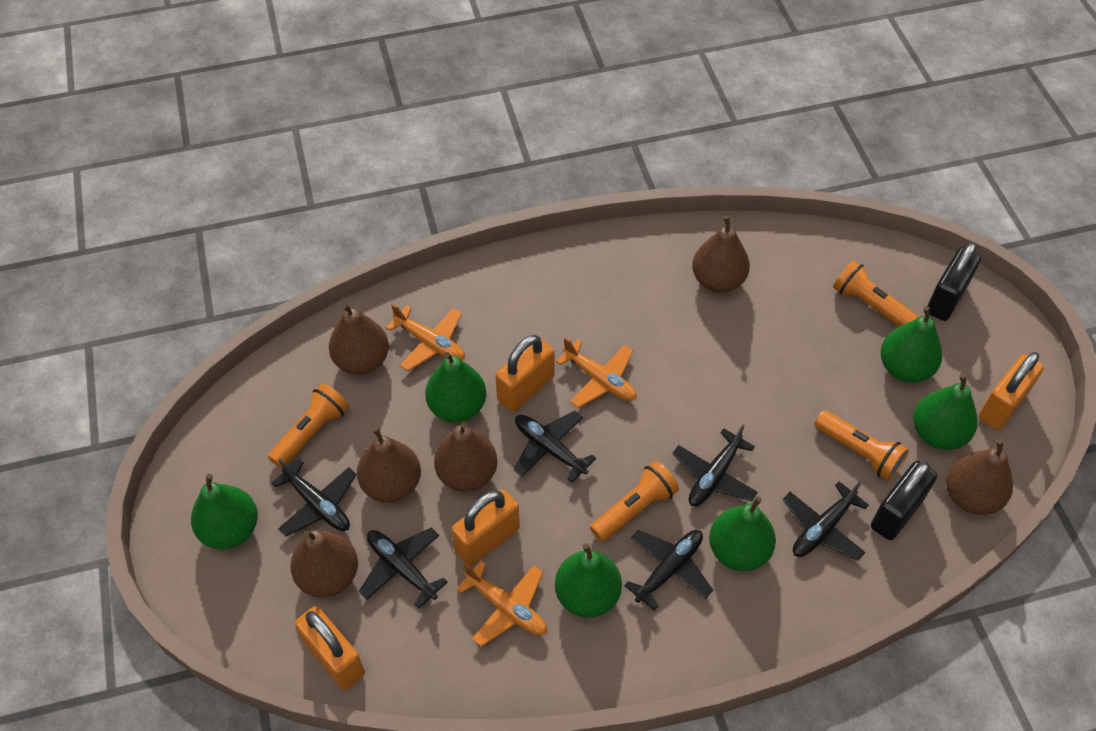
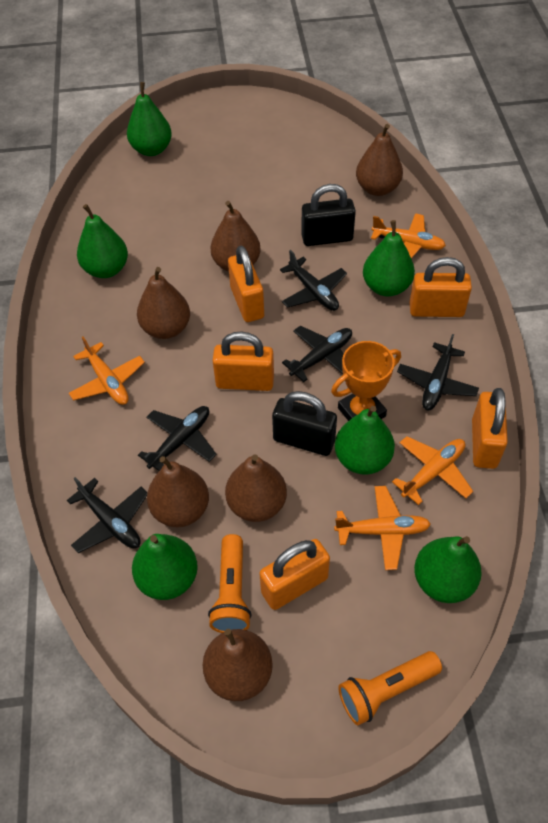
black plane: 6 -> 5
orange flashlight: 4 -> 2
orange padlock: 4 -> 5
orange plane: 3 -> 4
orange trophy: 0 -> 1

